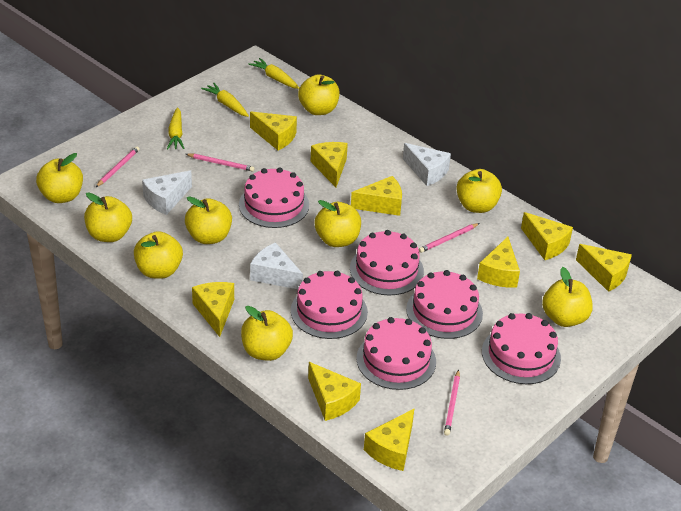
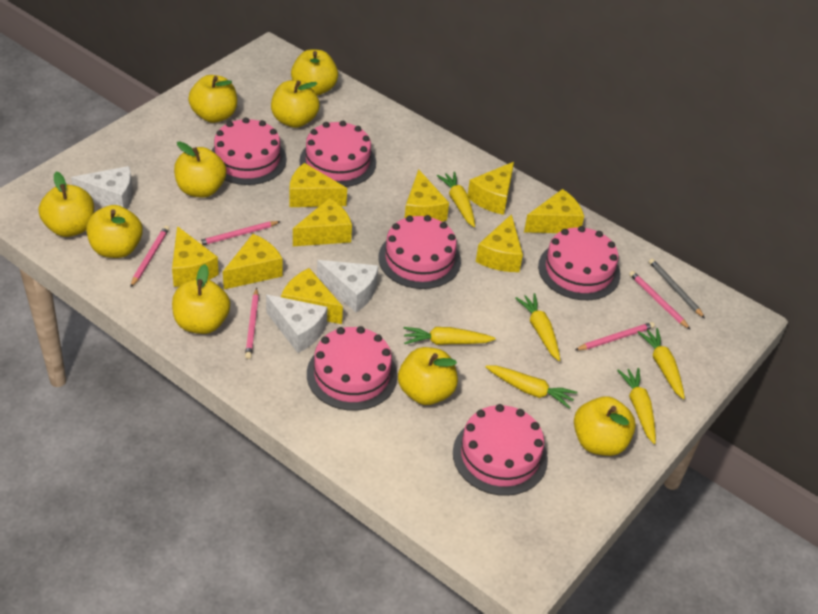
grey pencil: 0 -> 1
pink pencil: 4 -> 5
yellow carrot: 3 -> 6

